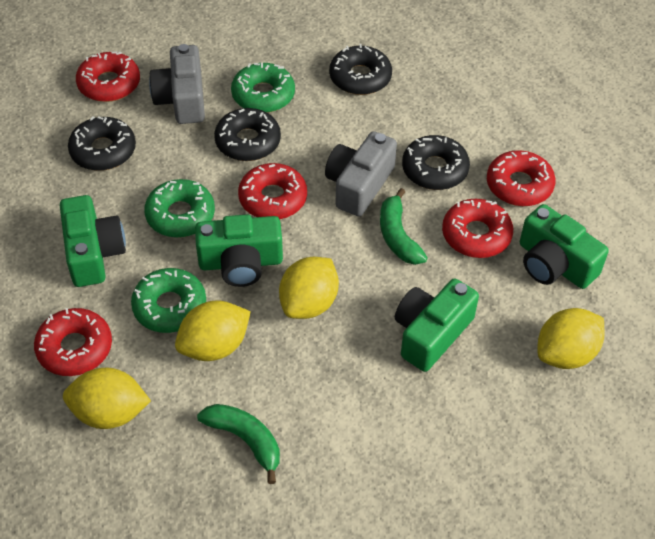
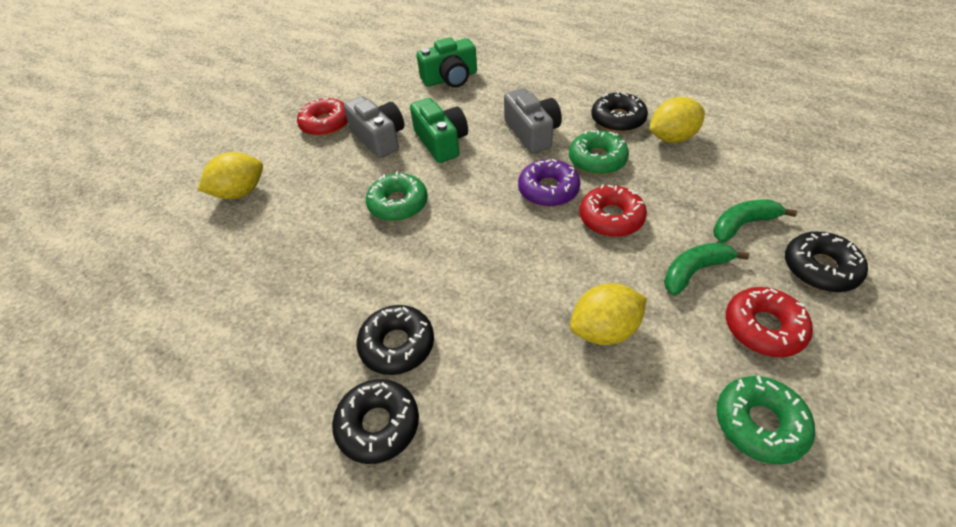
green camera: 4 -> 2
purple donut: 0 -> 1
red donut: 5 -> 3
yellow lemon: 4 -> 3

